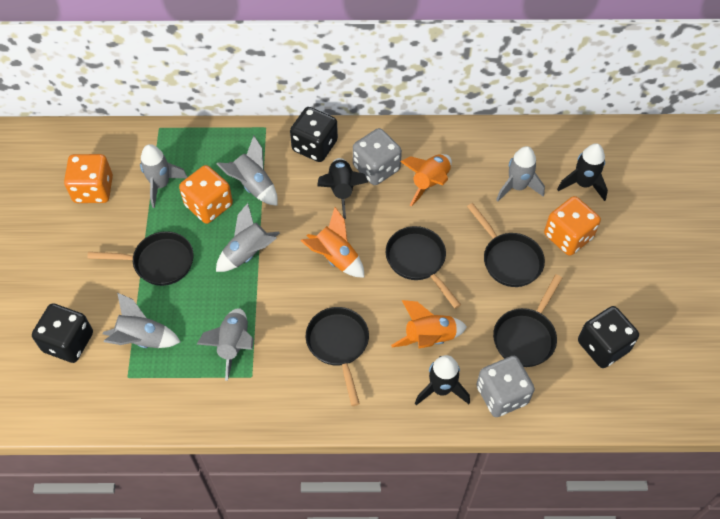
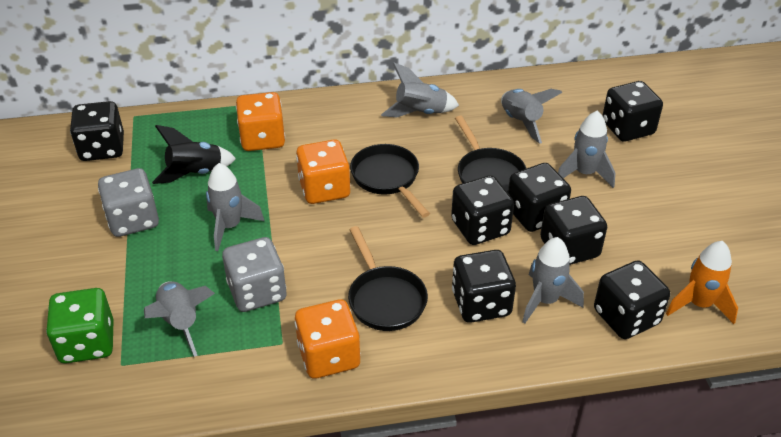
black dice: 3 -> 7
black pan: 5 -> 3
black rocket: 3 -> 1
green dice: 0 -> 1
orange rocket: 3 -> 1

